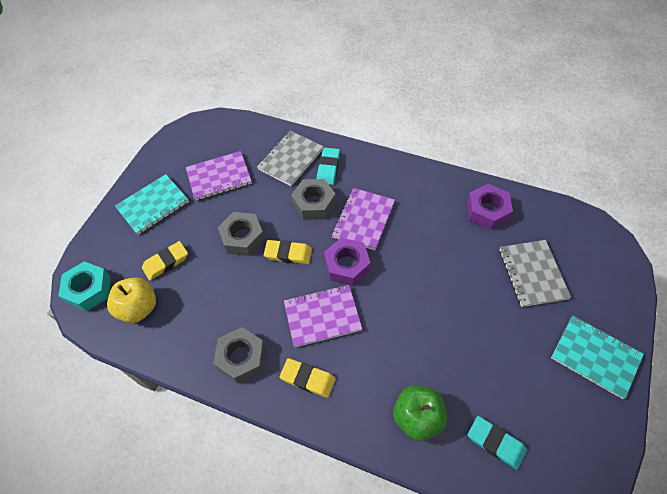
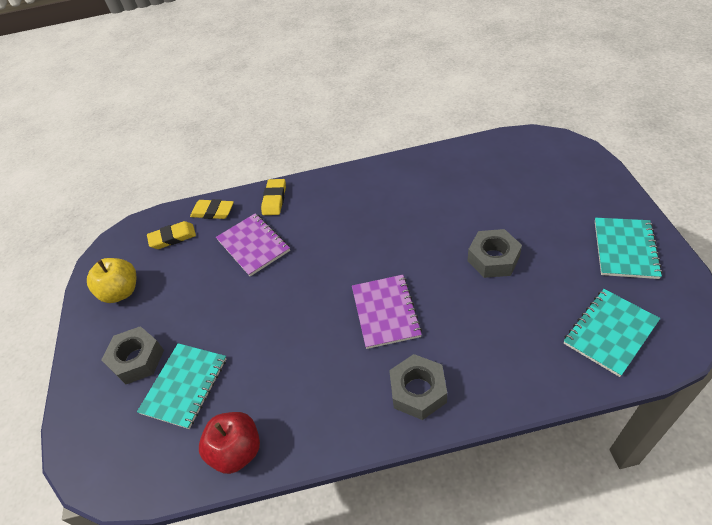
green apple: 1 -> 0
grey notebook: 2 -> 0
purple notebook: 3 -> 2
purple nut: 2 -> 0
red apple: 0 -> 1
turquoise eraser: 2 -> 0
turquoise notebook: 2 -> 3
turquoise nut: 1 -> 0

